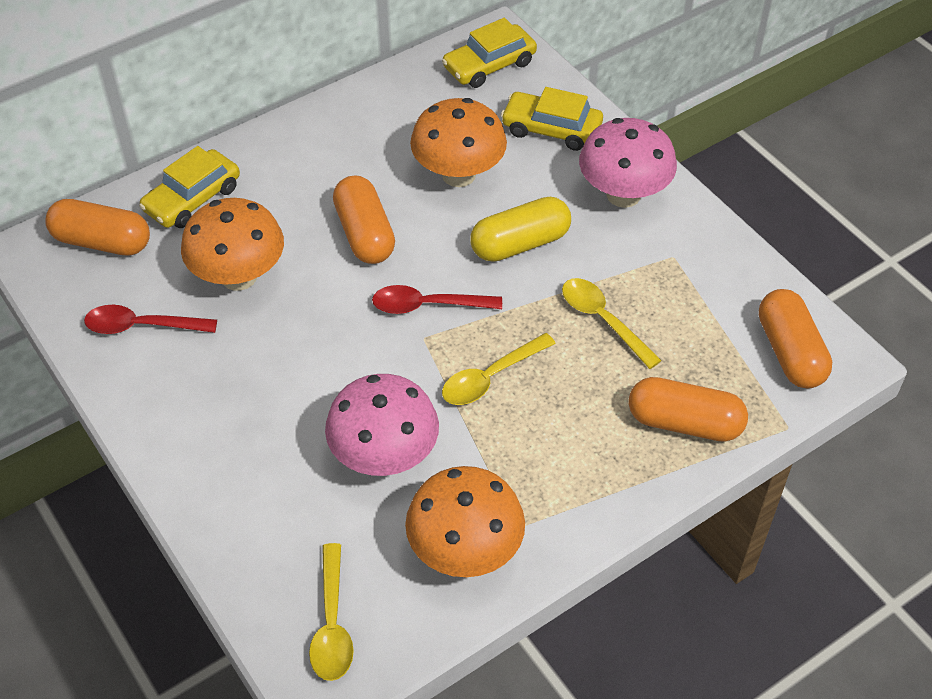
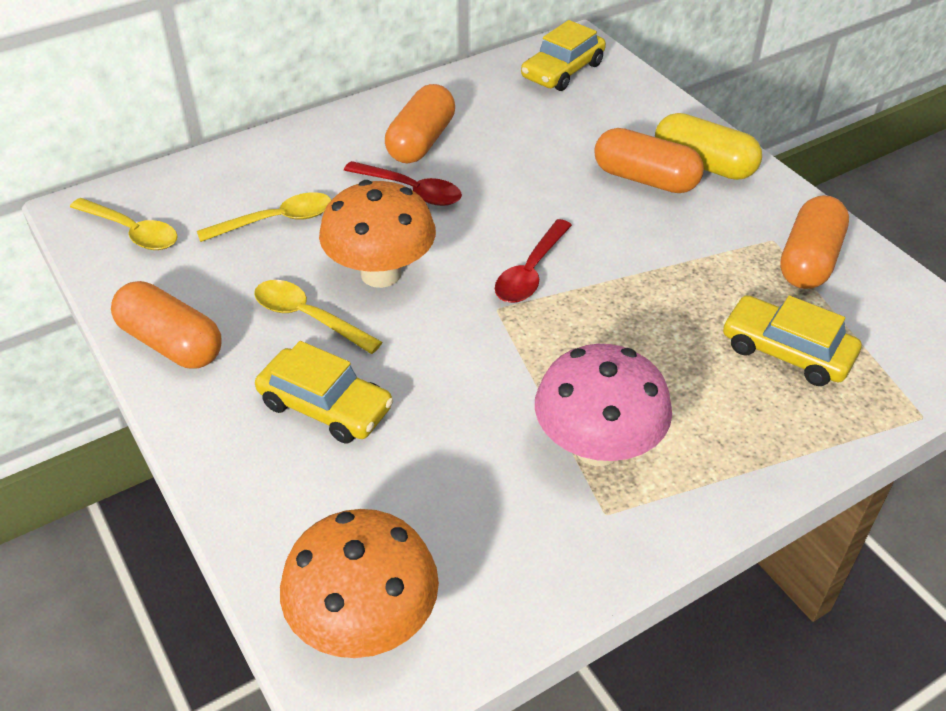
orange mushroom: 3 -> 2
pink mushroom: 2 -> 1

